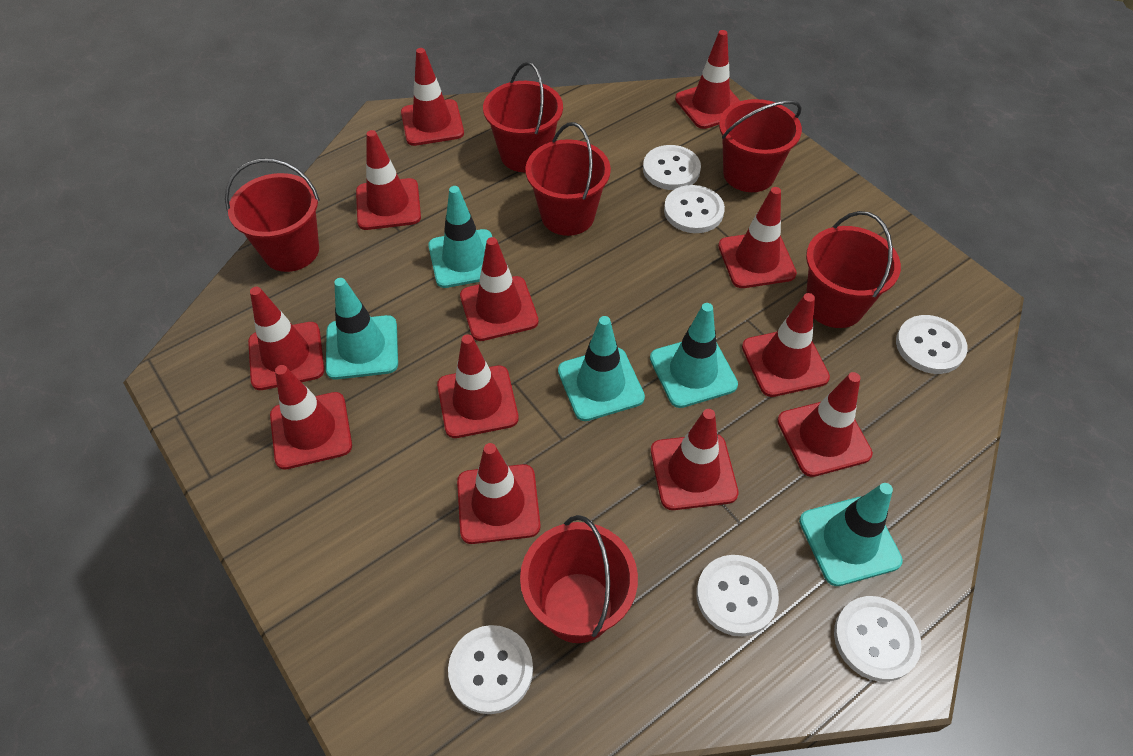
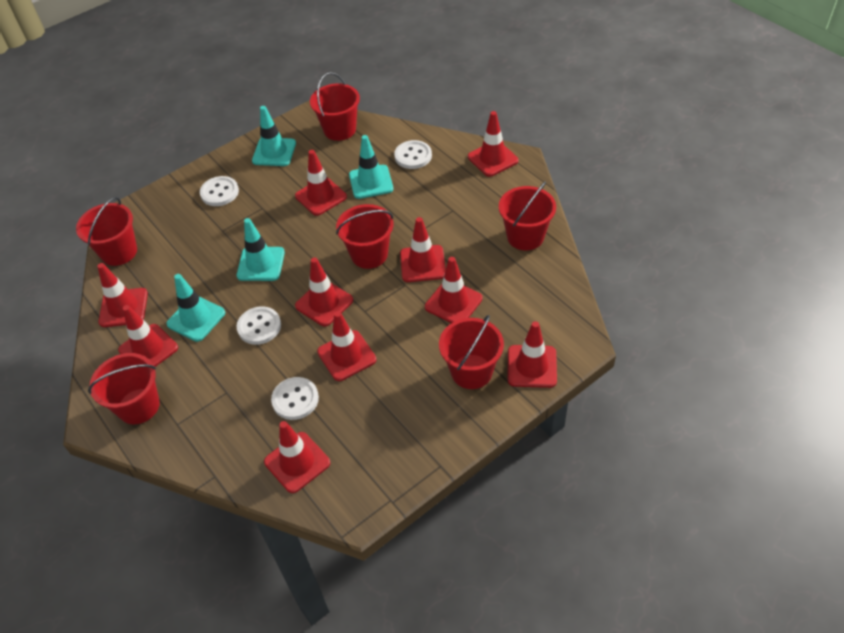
red traffic cone: 12 -> 10
turquoise traffic cone: 5 -> 4
white button: 6 -> 4

